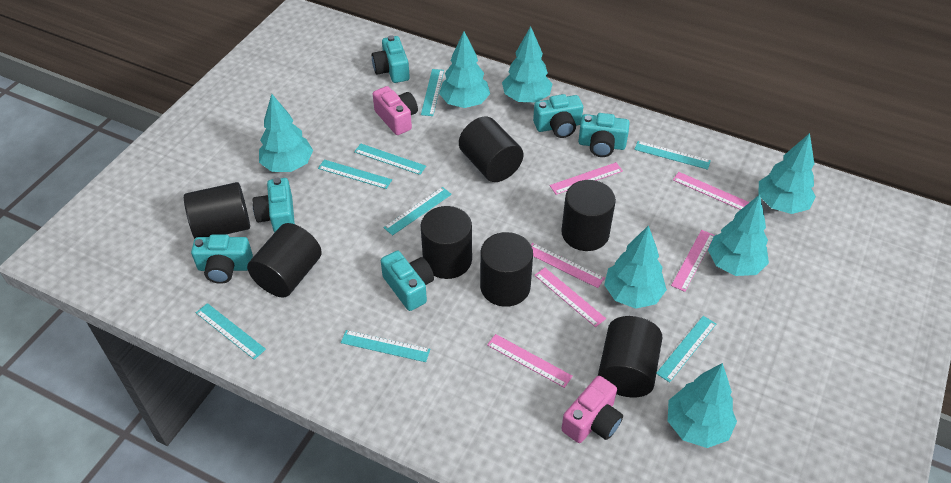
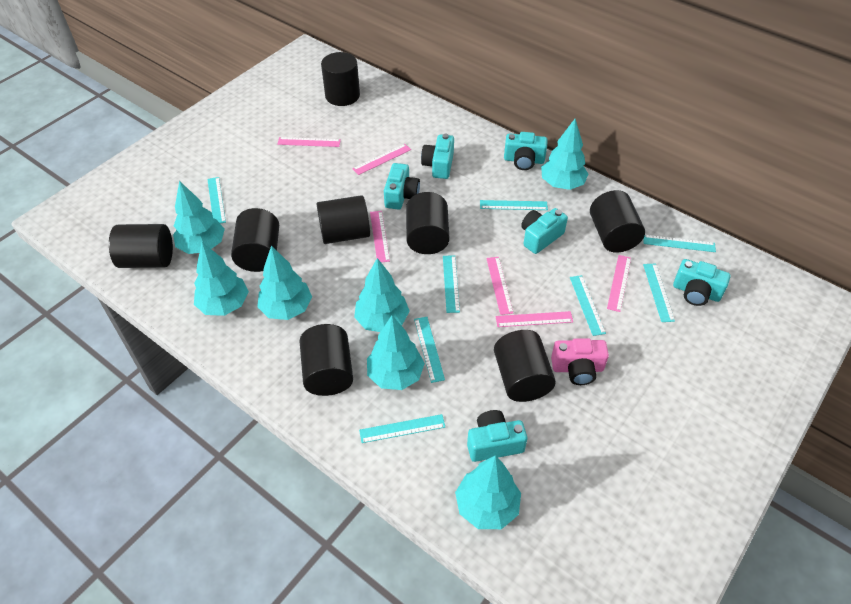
black cylinder: 7 -> 8
pink camera: 2 -> 1

